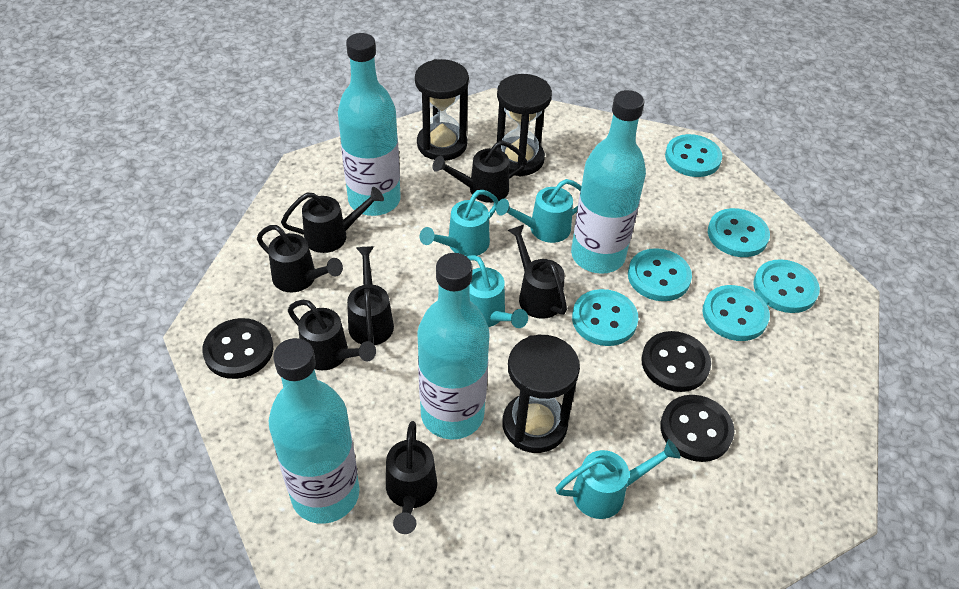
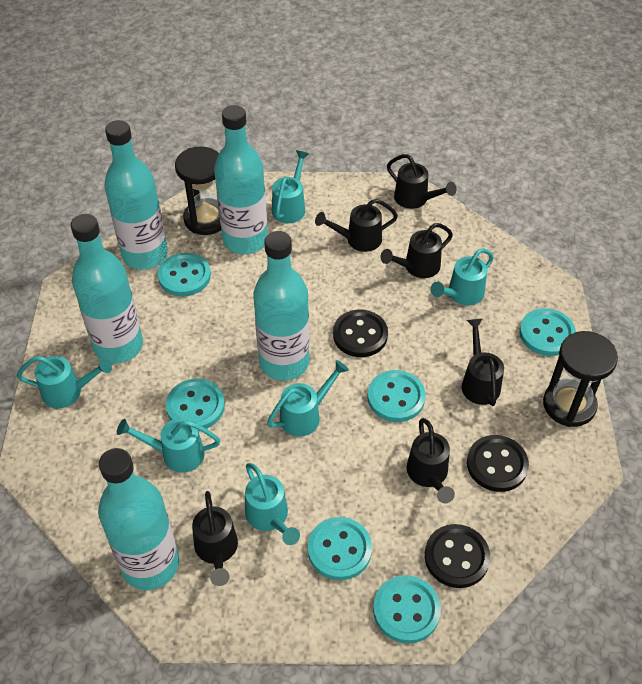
black hourglass: 3 -> 2
black watering can: 7 -> 6
turquoise bottle: 4 -> 5
turquoise watering can: 4 -> 6

